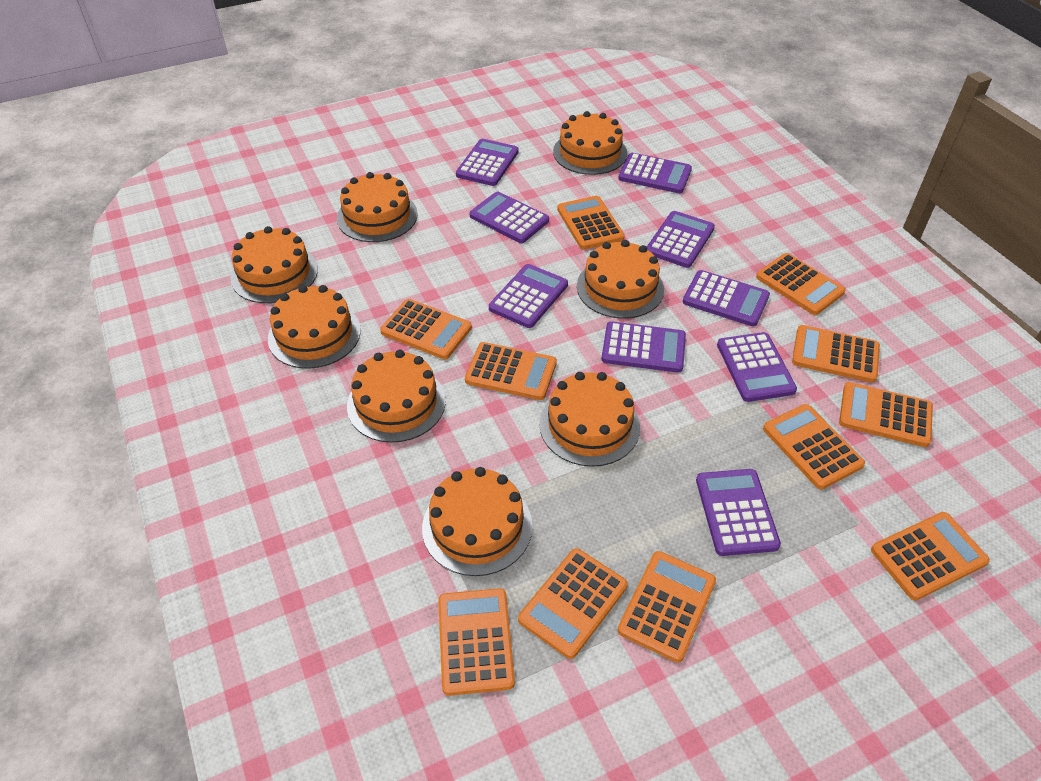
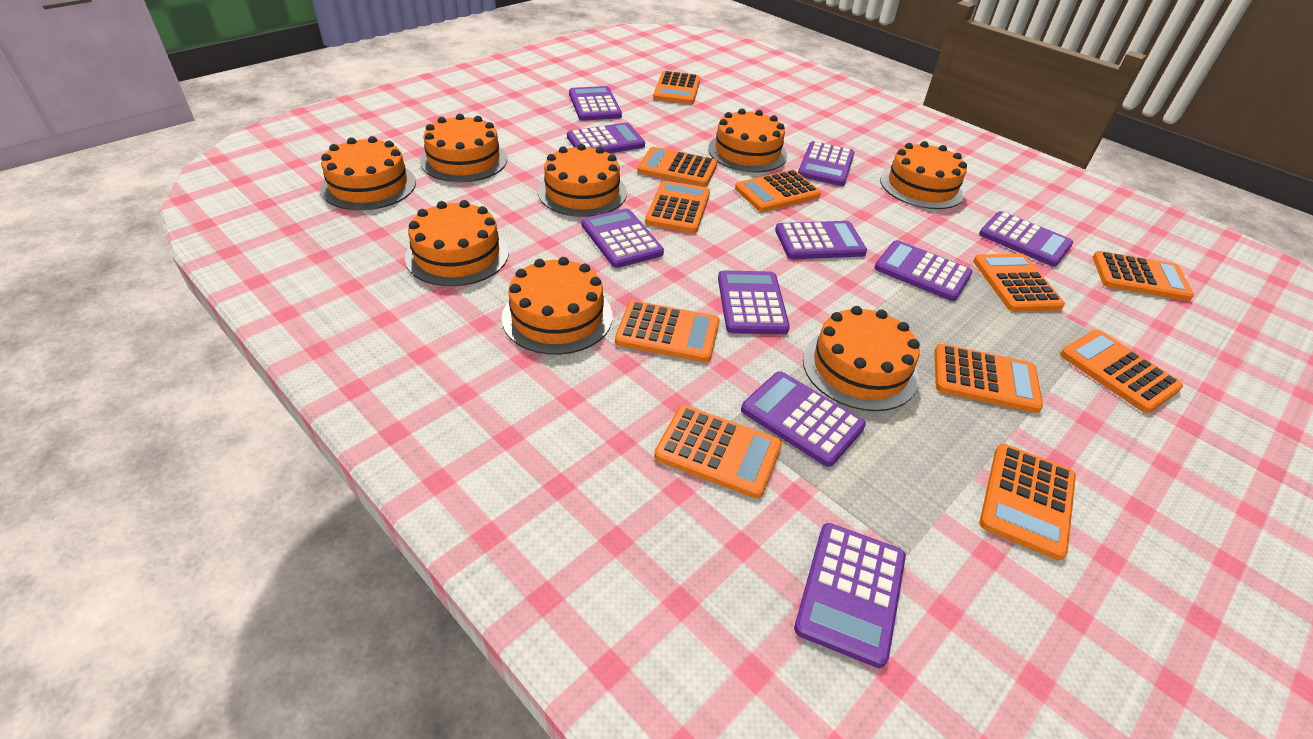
purple calculator: 9 -> 10

